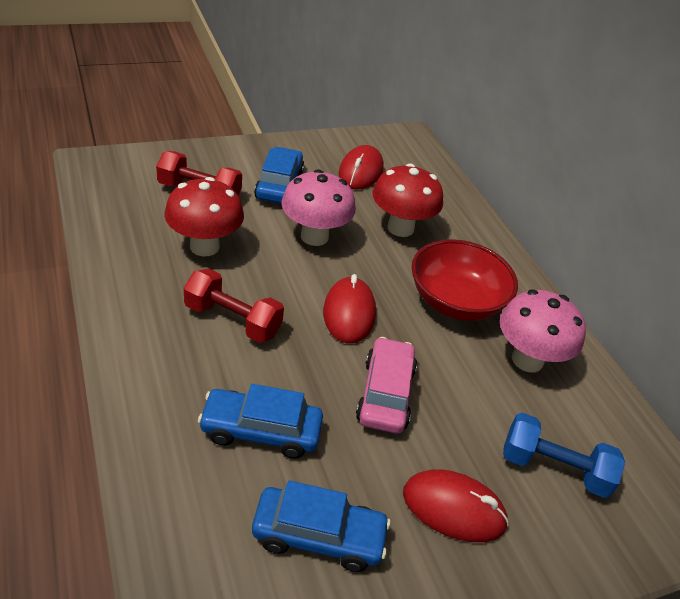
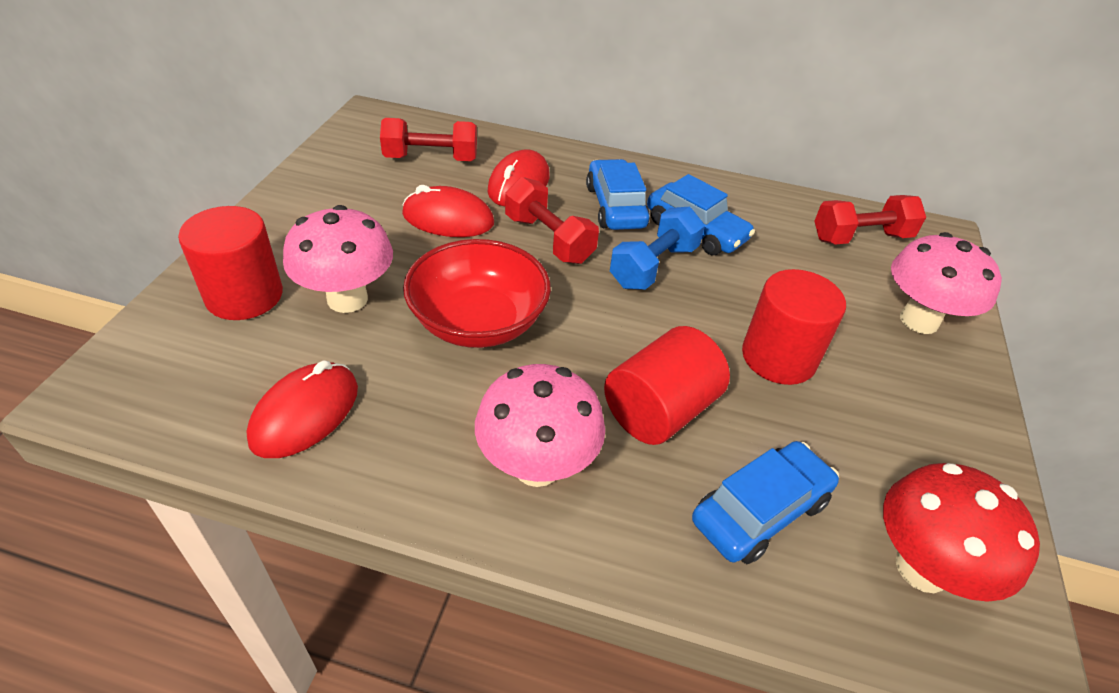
pink car: 1 -> 0
pink mushroom: 2 -> 3
red cylinder: 0 -> 3
red dumbbell: 2 -> 3
red mushroom: 2 -> 1

